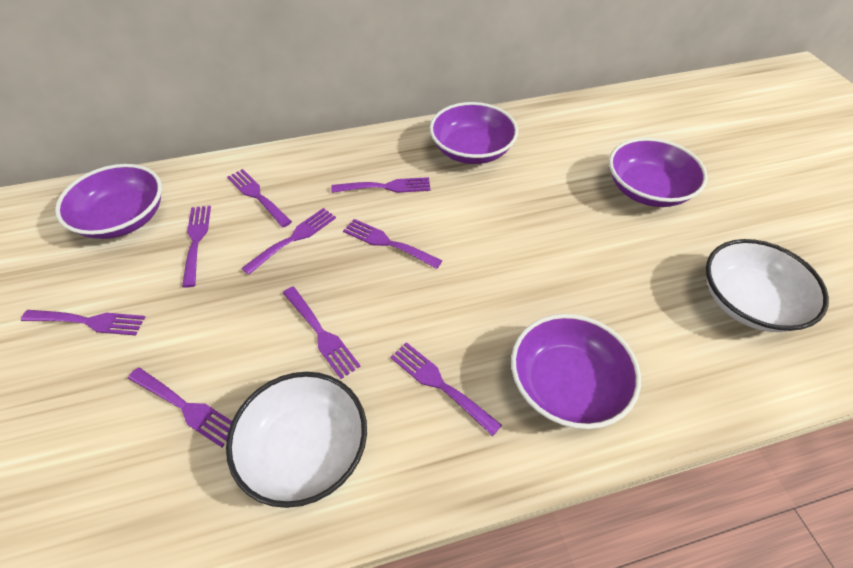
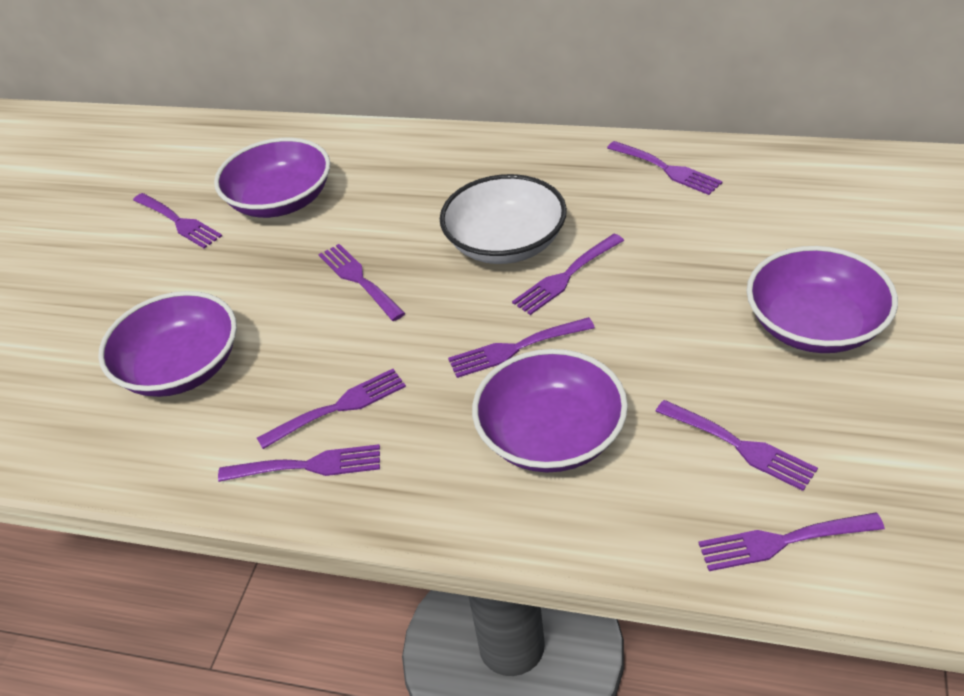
white bowl: 2 -> 1

